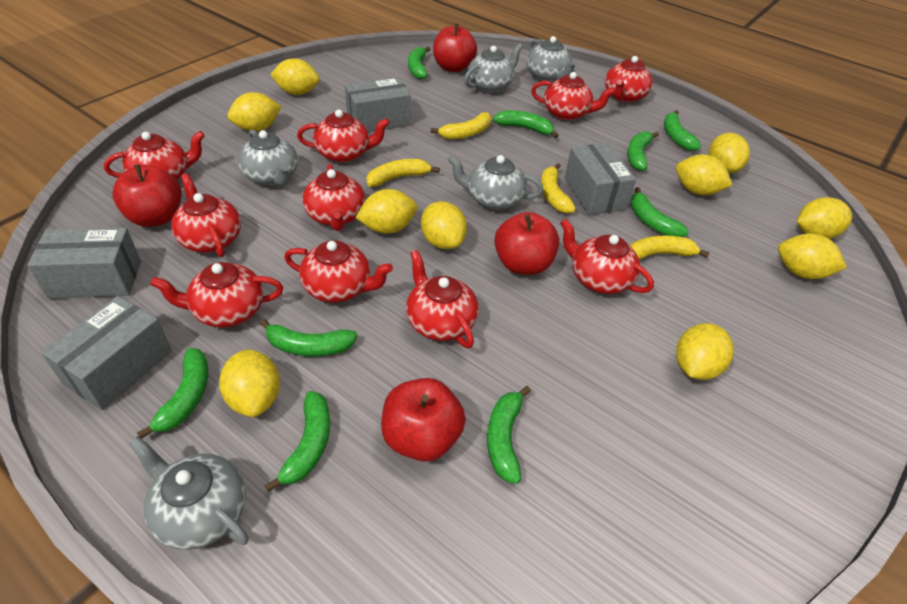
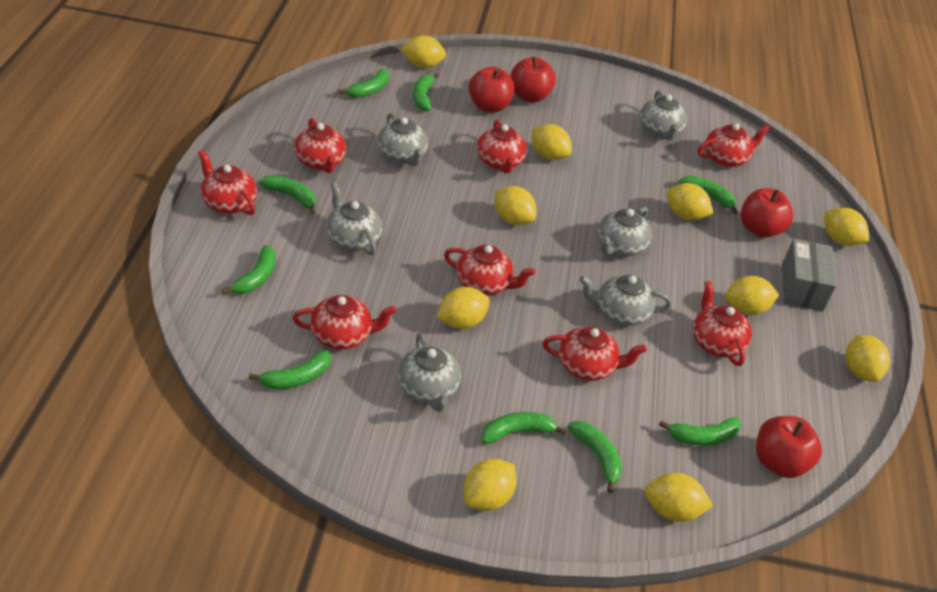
grey box: 4 -> 1
grey teapot: 5 -> 6
red teapot: 10 -> 8
yellow banana: 4 -> 0

